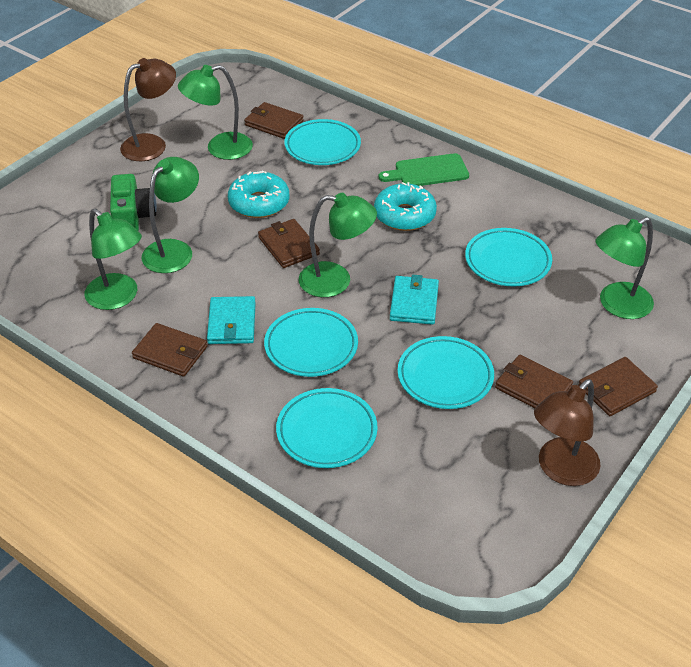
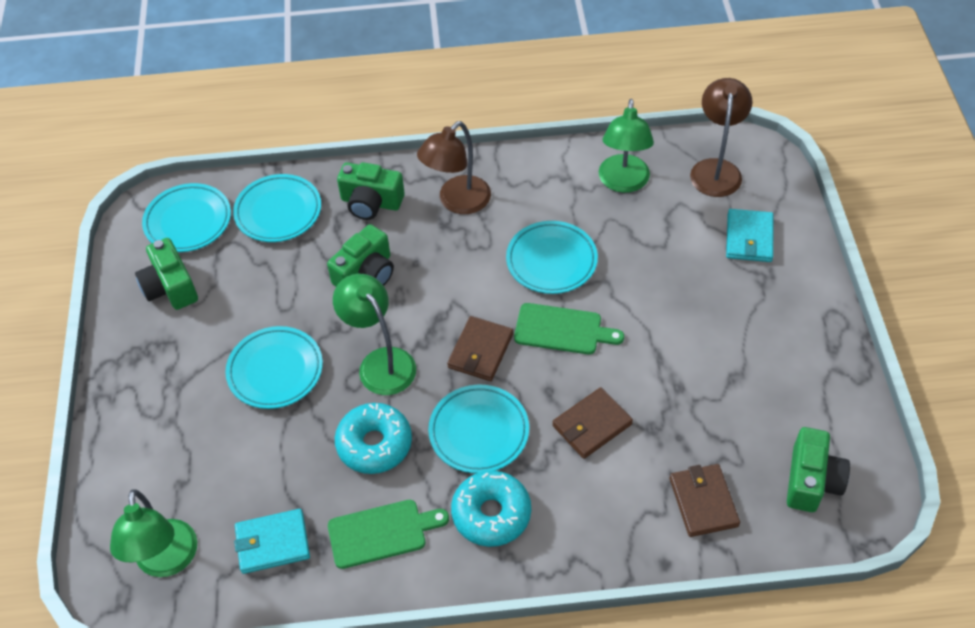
brown wallet: 5 -> 3
green camera: 1 -> 4
green cutting board: 1 -> 2
green lamp: 5 -> 3

